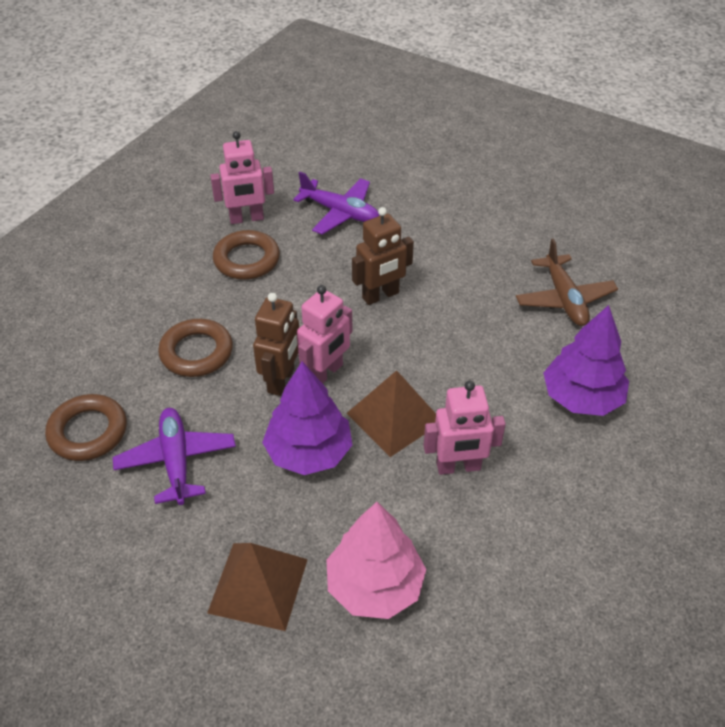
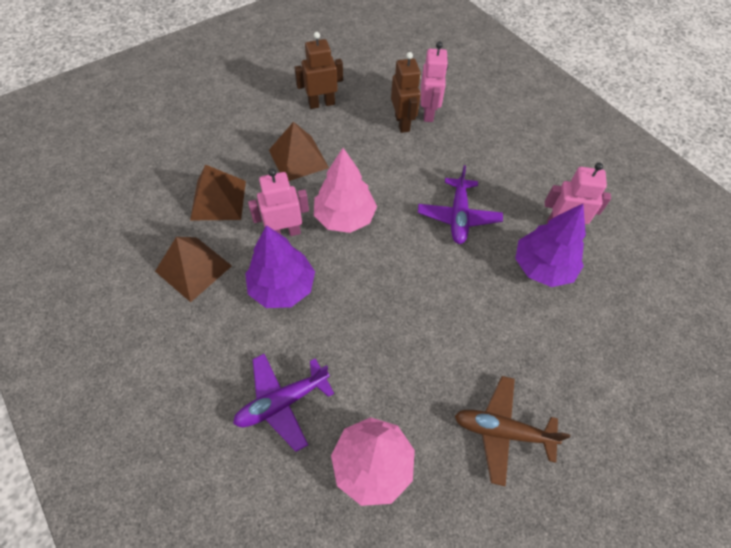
brown pyramid: 2 -> 3
brown ring: 3 -> 0
pink tree: 1 -> 2

